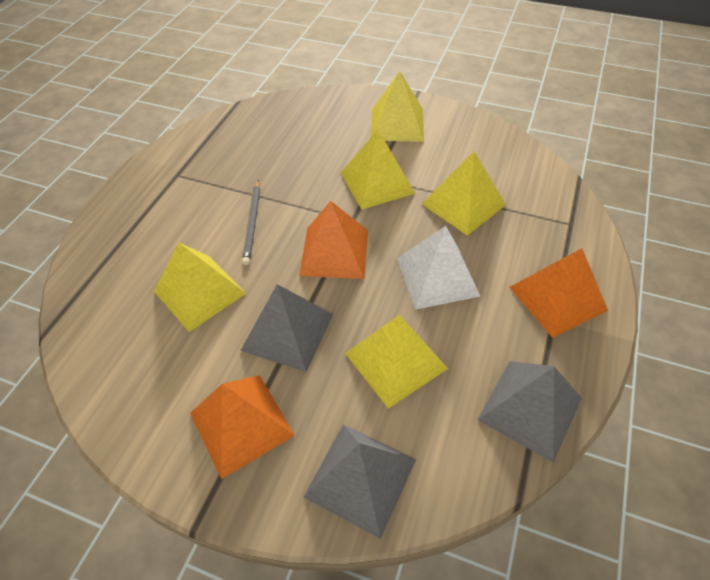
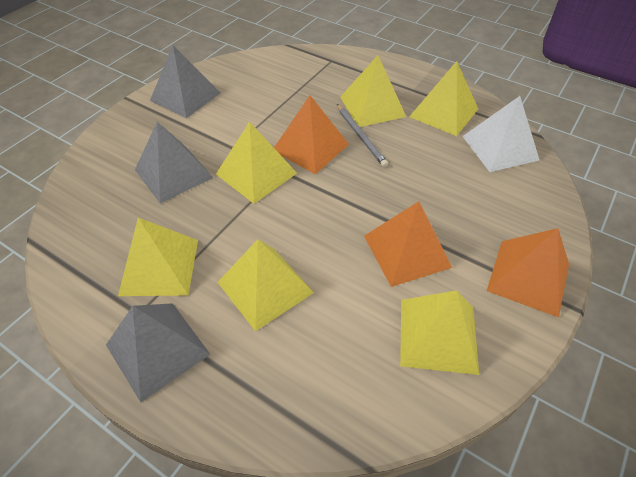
yellow pyramid: 5 -> 6

